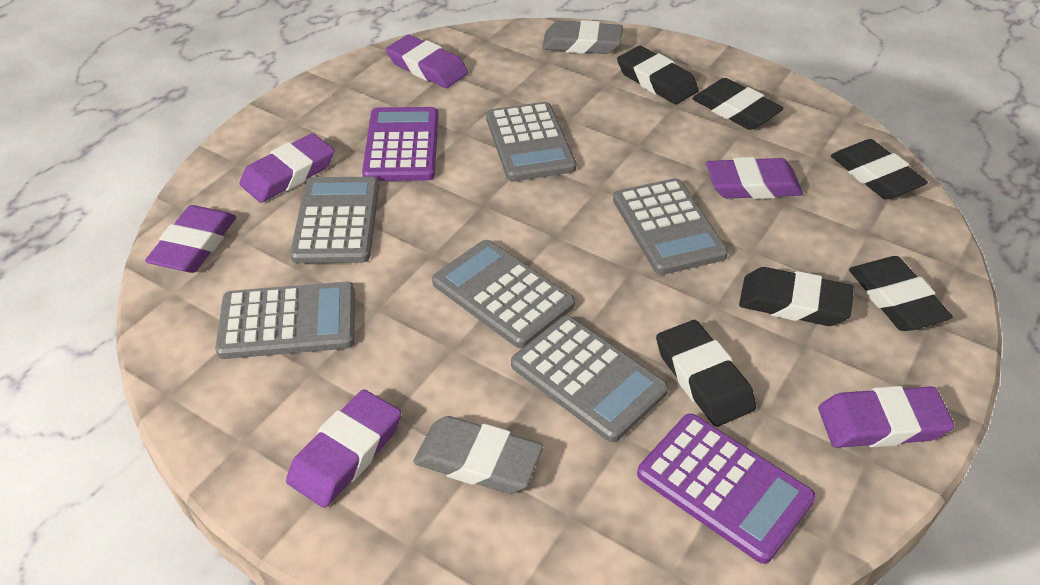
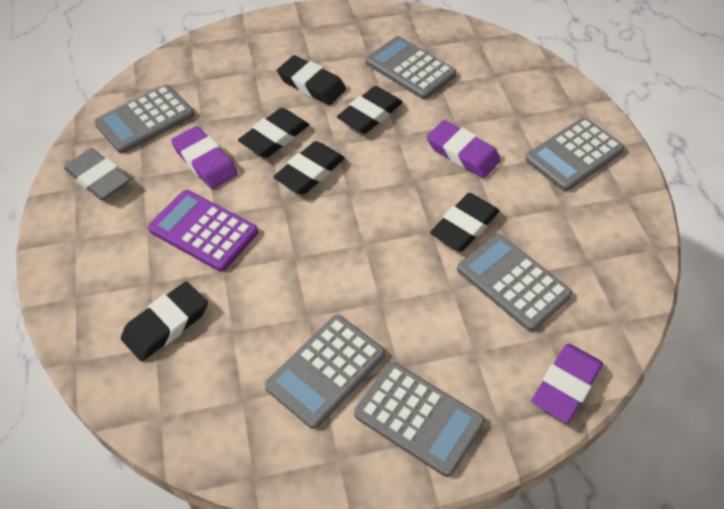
grey eraser: 2 -> 1
purple calculator: 2 -> 1
purple eraser: 6 -> 3

